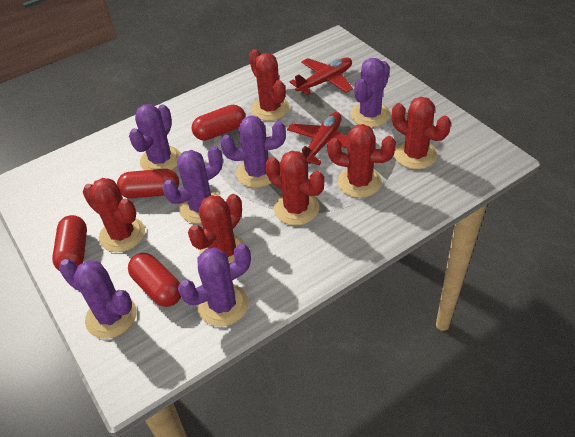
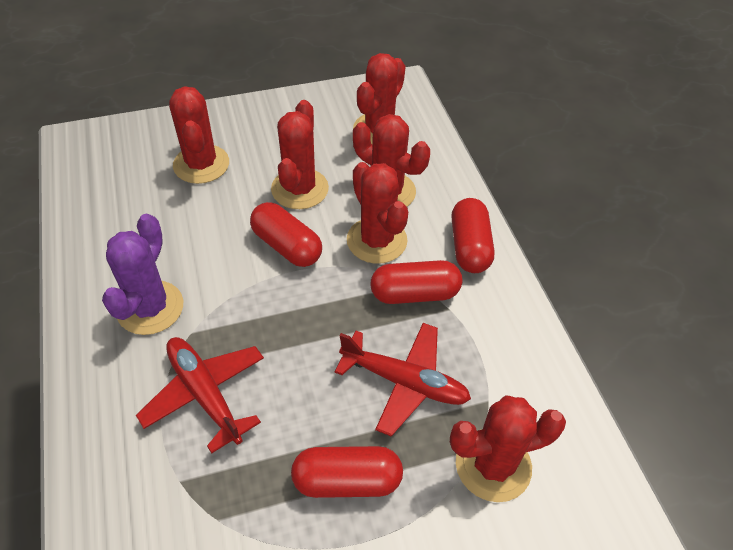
purple cactus: 6 -> 1

